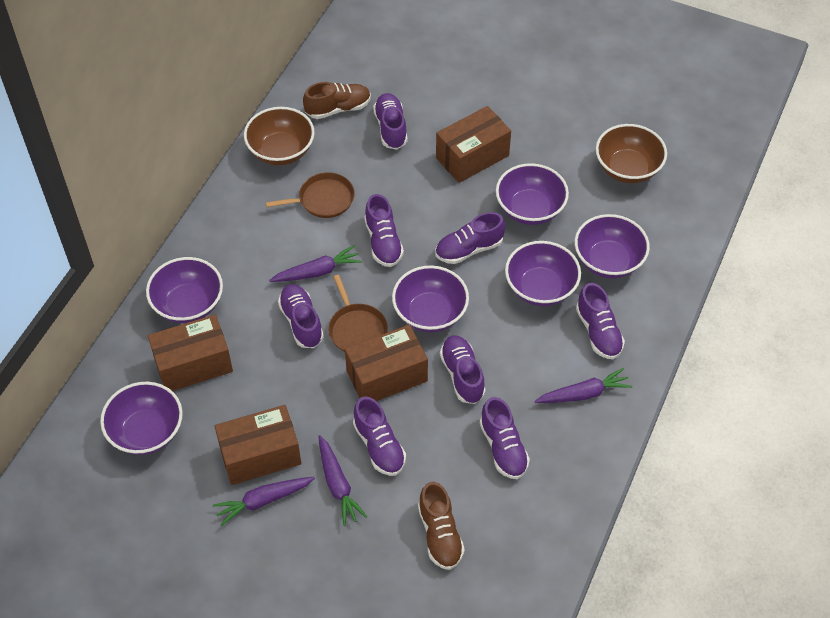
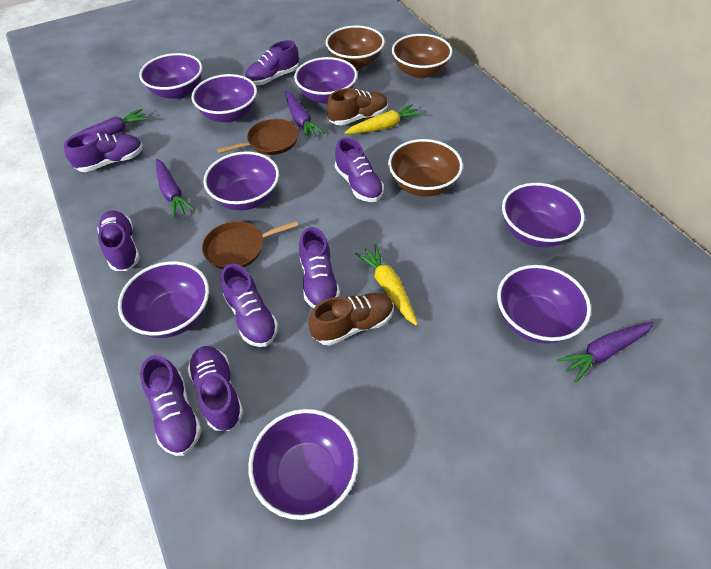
brown bowl: 2 -> 3
brown box: 4 -> 0
purple bowl: 6 -> 8
yellow carrot: 0 -> 2

